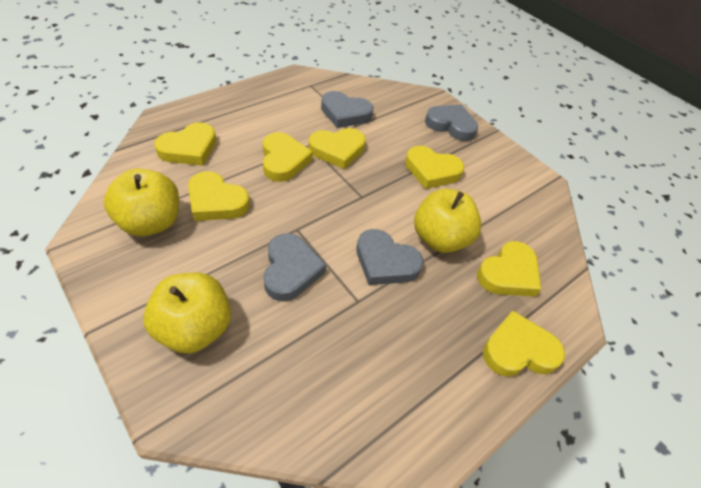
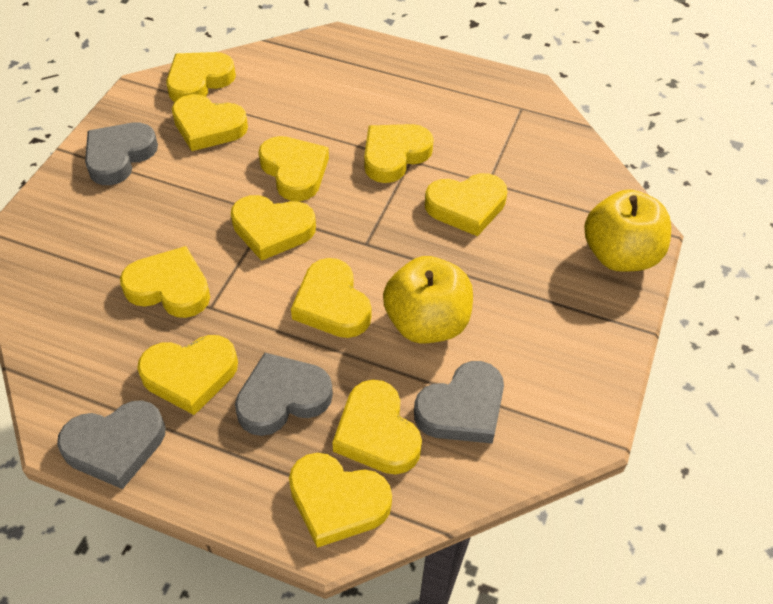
yellow apple: 3 -> 2
yellow heart: 7 -> 11

